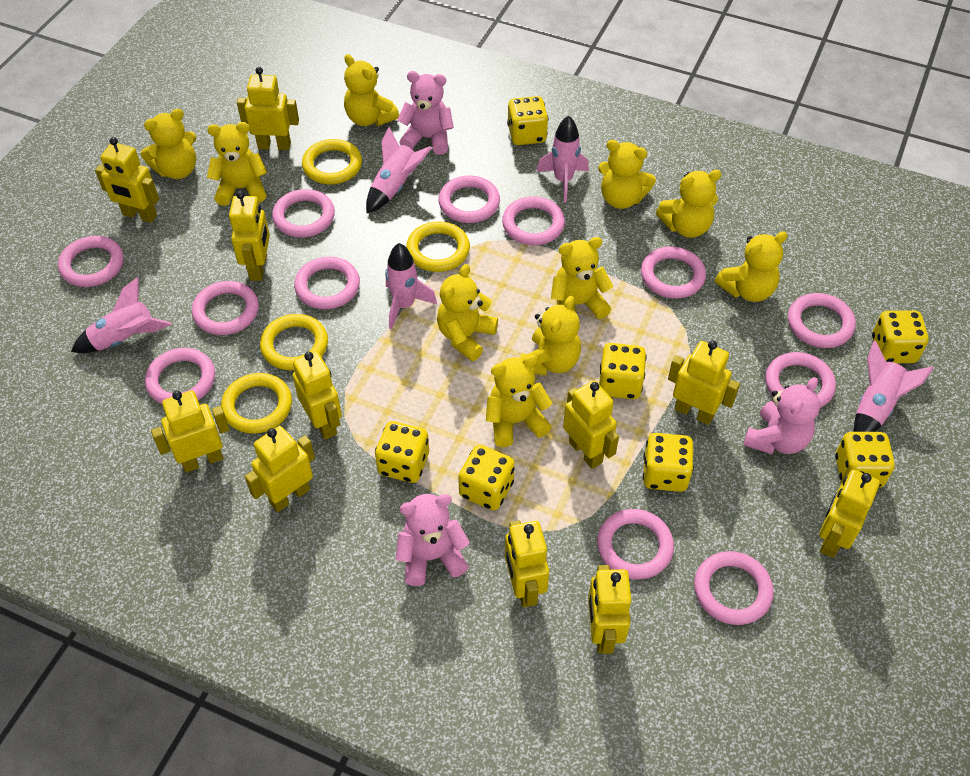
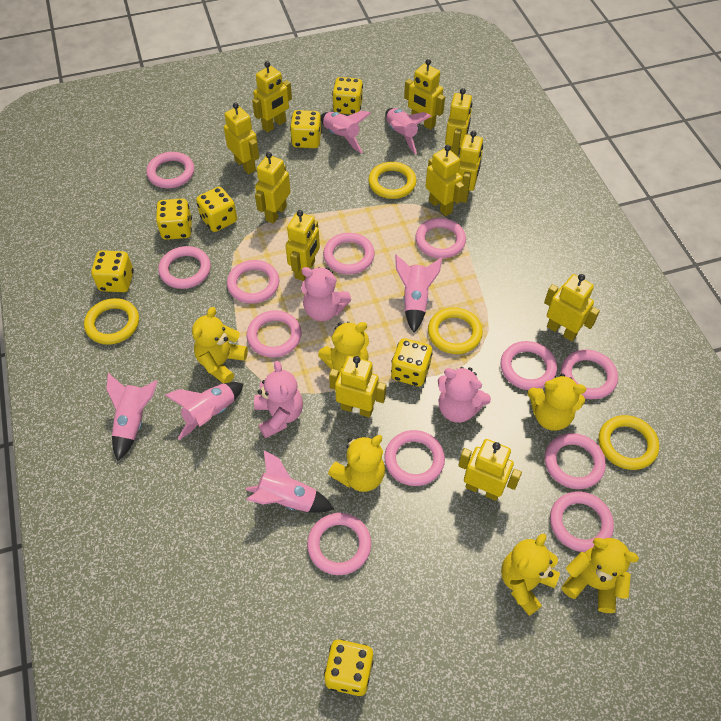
pink rocket: 5 -> 6
yellow teddy bear: 10 -> 6

